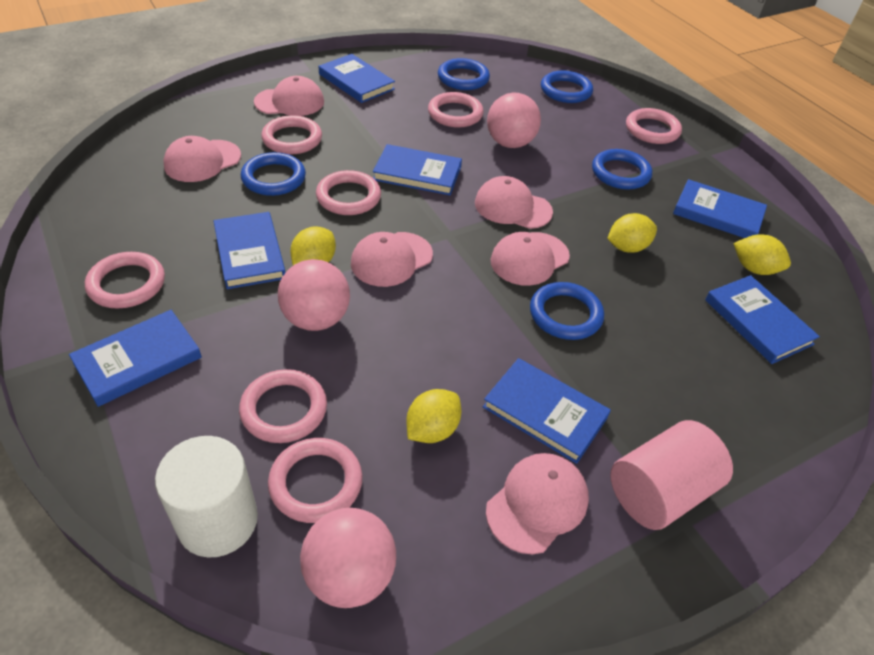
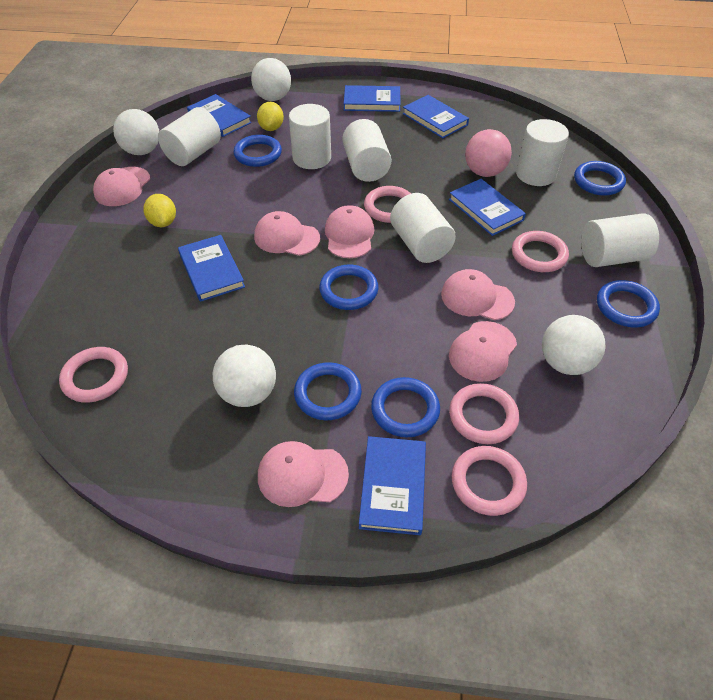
blue book: 7 -> 6
blue ring: 5 -> 6
pink ball: 3 -> 1
pink cylinder: 1 -> 0
pink ring: 7 -> 5
white ball: 0 -> 4
white cylinder: 1 -> 6
yellow lemon: 4 -> 2

